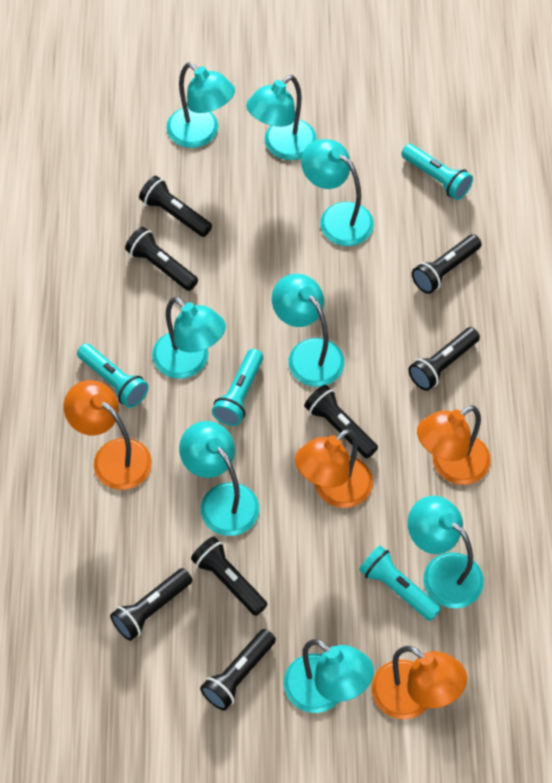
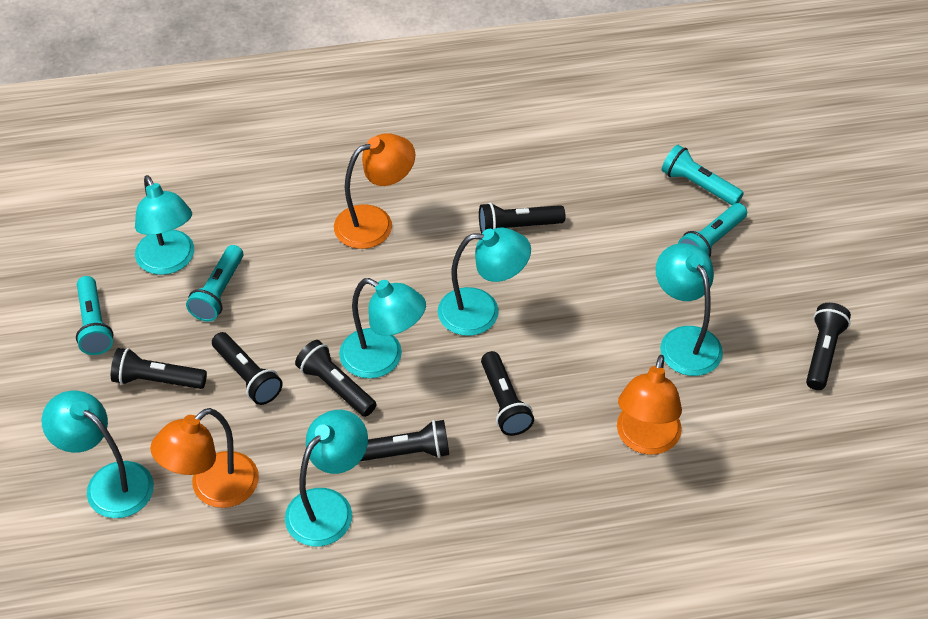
black flashlight: 8 -> 7
orange lamp: 4 -> 3
turquoise lamp: 8 -> 6

